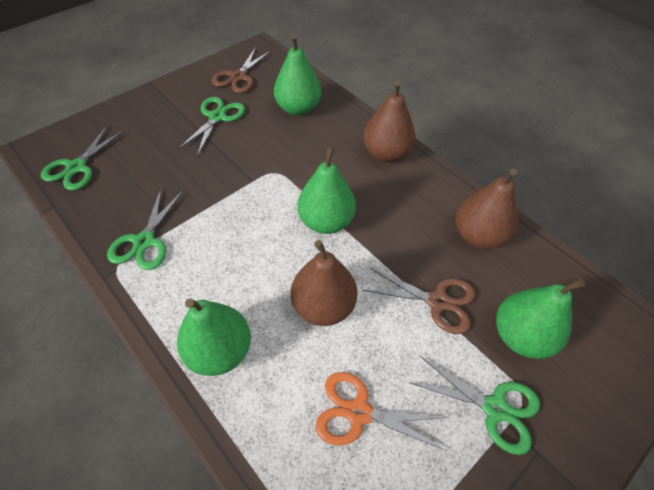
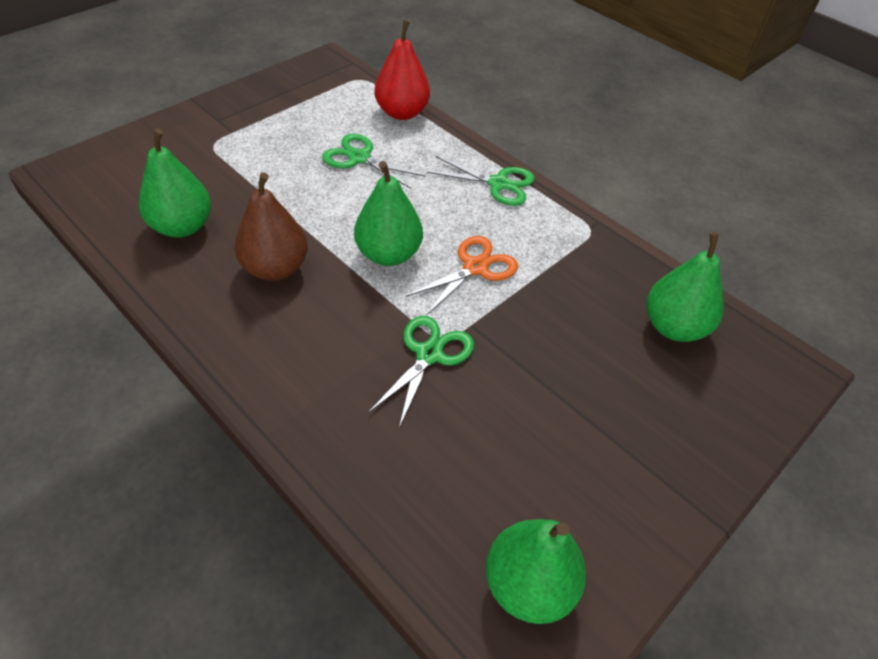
brown pear: 3 -> 1
brown scissors: 2 -> 0
green scissors: 4 -> 3
red pear: 0 -> 1

